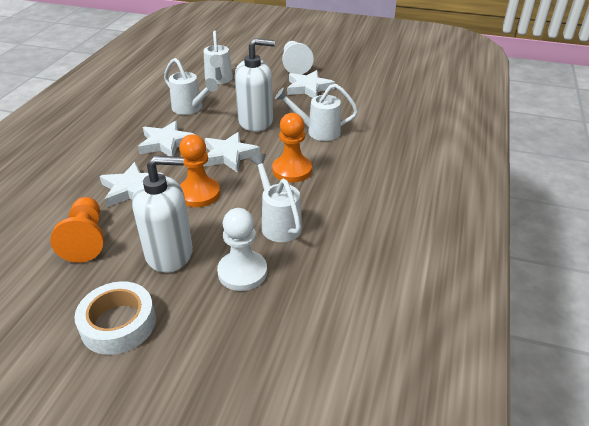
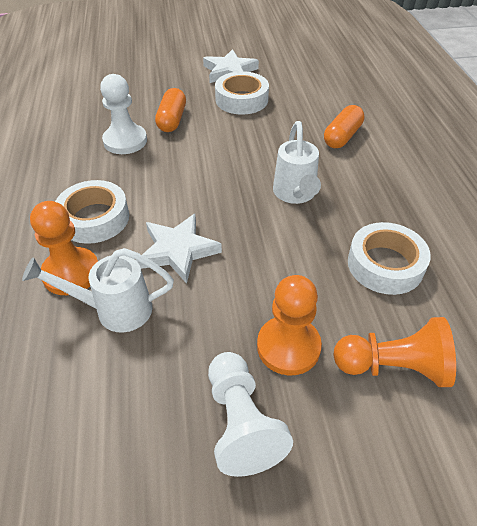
orange capsule: 0 -> 2
white soap dispenser: 2 -> 0
white star: 4 -> 2
white tape: 1 -> 3
white watering can: 4 -> 2

